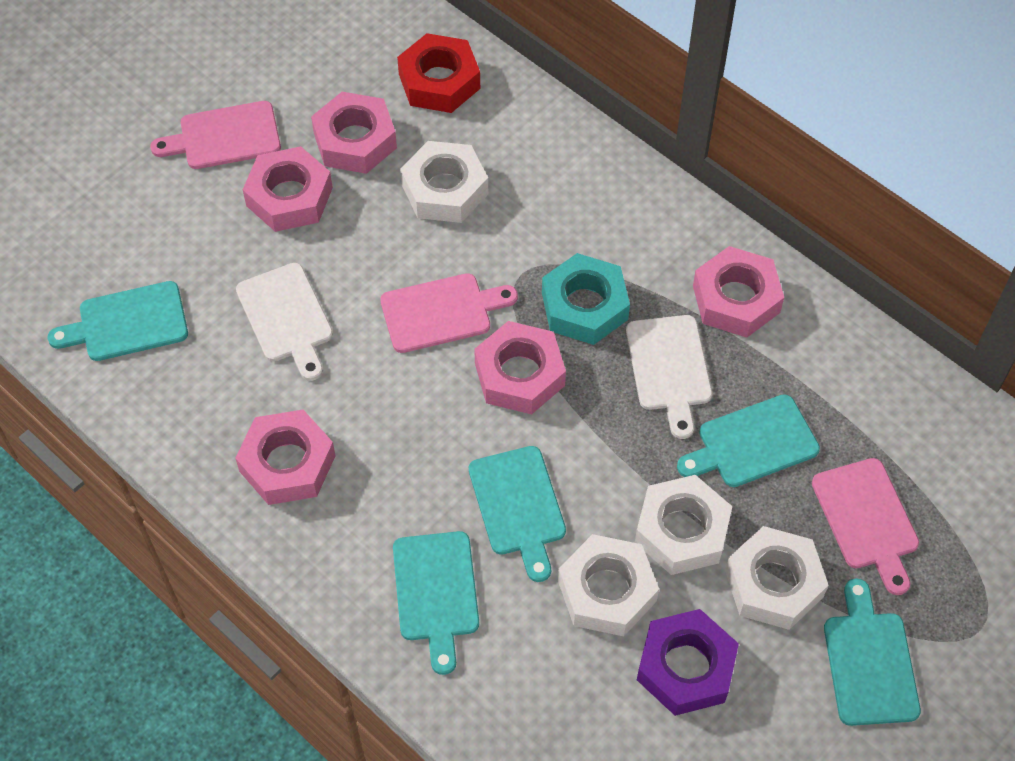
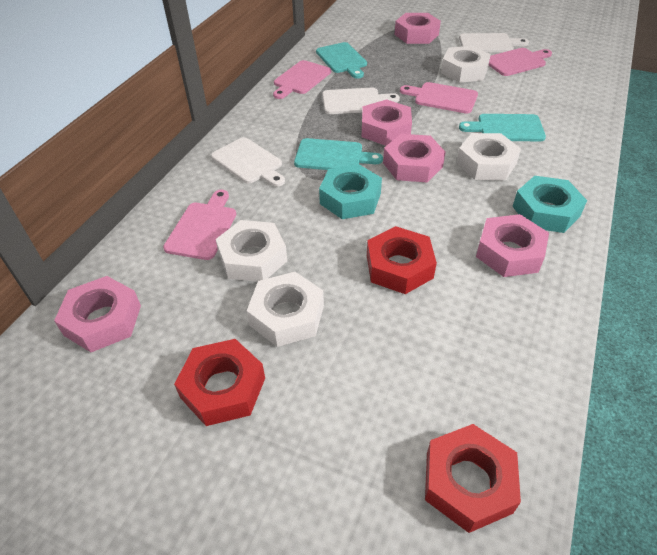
pink cutting board: 3 -> 4
purple nut: 1 -> 0
red nut: 1 -> 3
turquoise cutting board: 5 -> 3
turquoise nut: 1 -> 2
white cutting board: 2 -> 3

